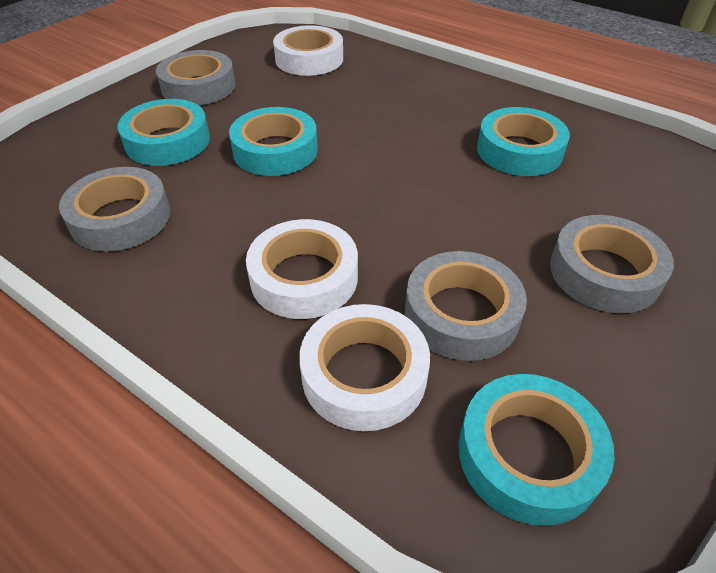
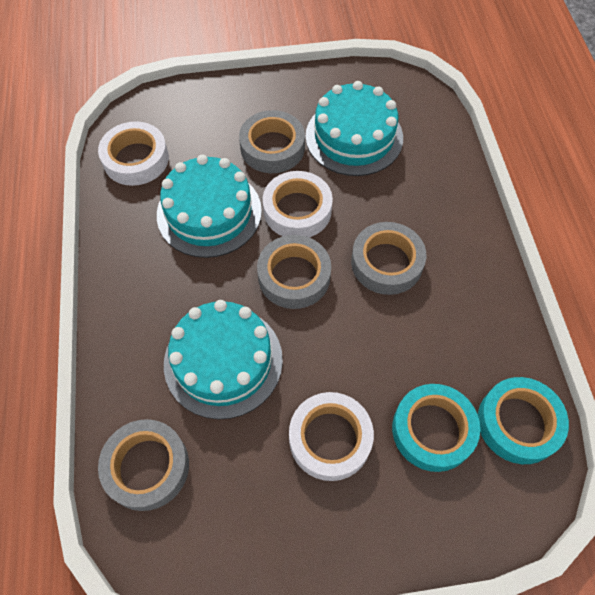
turquoise cake: 0 -> 3
turquoise tape: 4 -> 2

